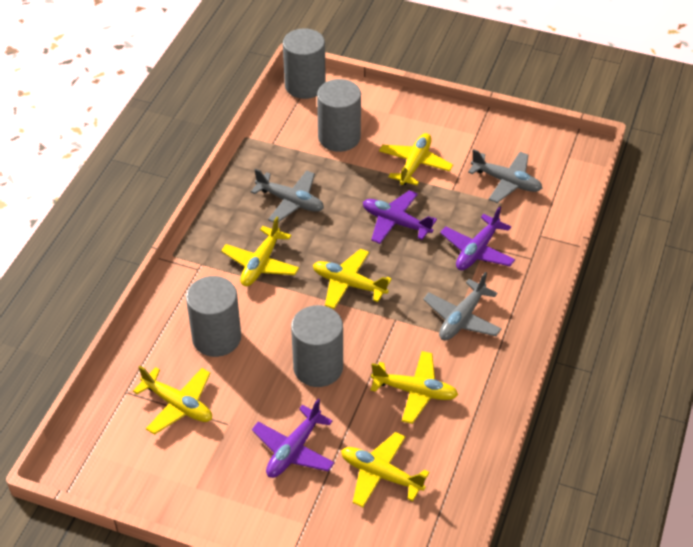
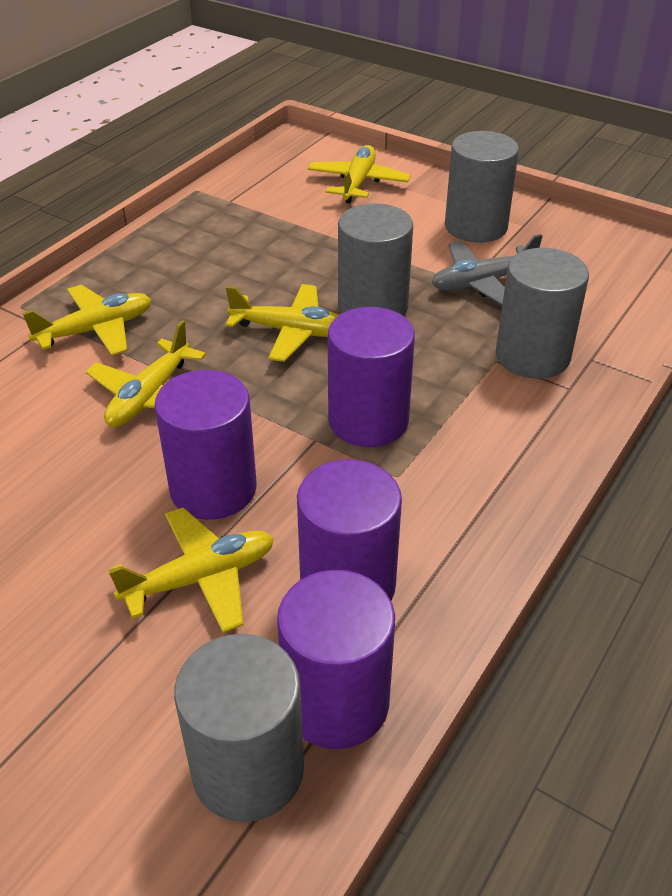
grey plane: 3 -> 1
purple cylinder: 0 -> 4
purple plane: 3 -> 0
yellow plane: 6 -> 5

